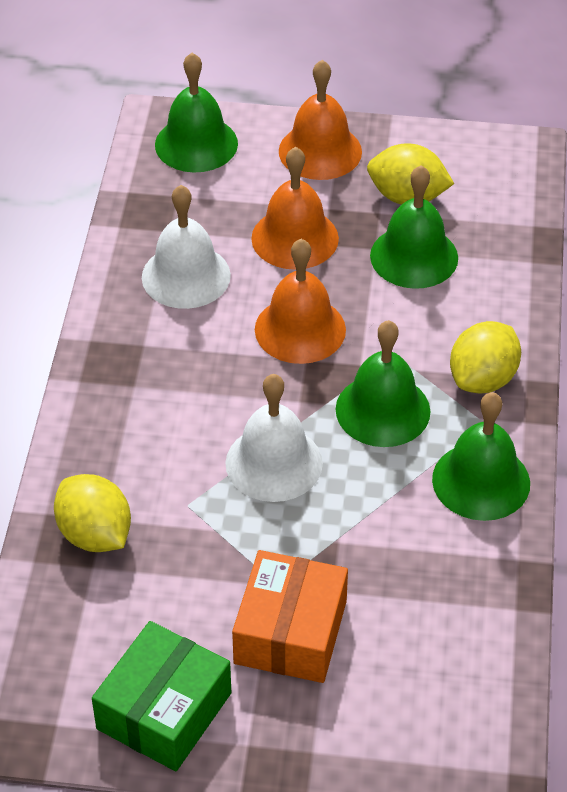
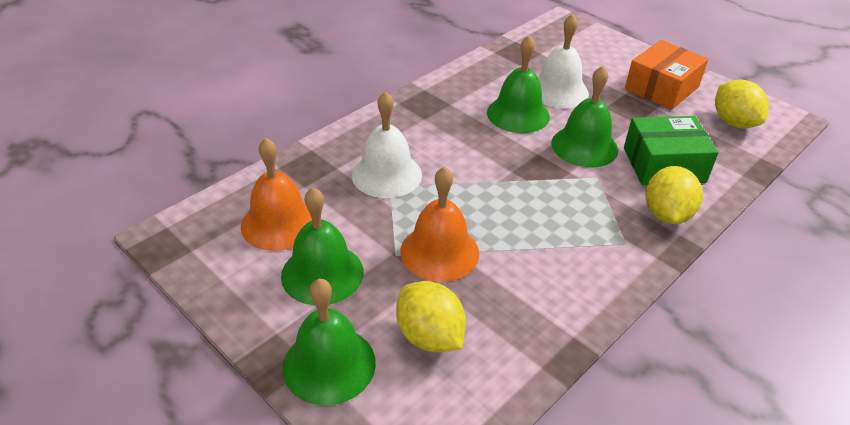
orange bell: 3 -> 2

